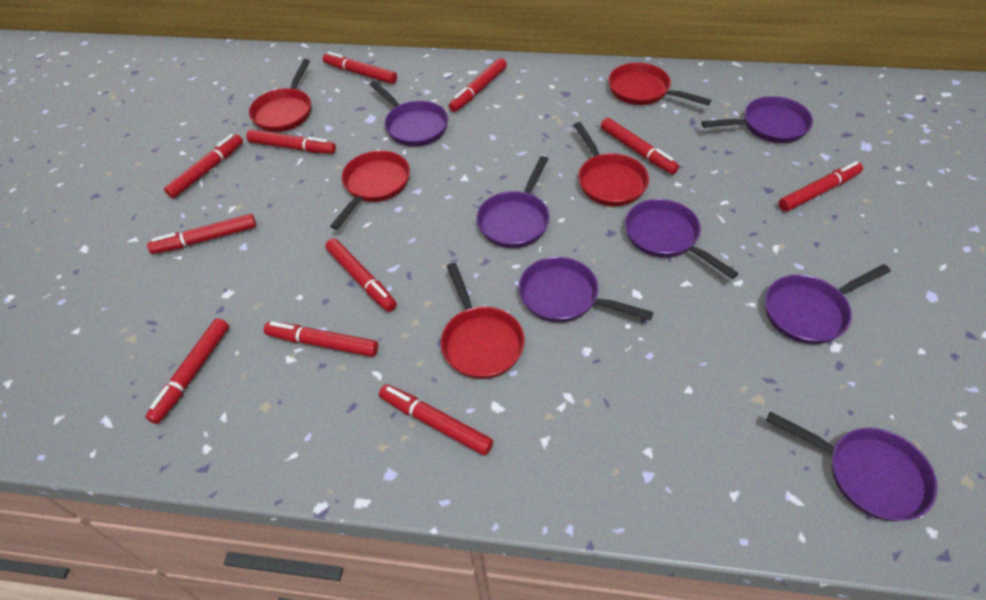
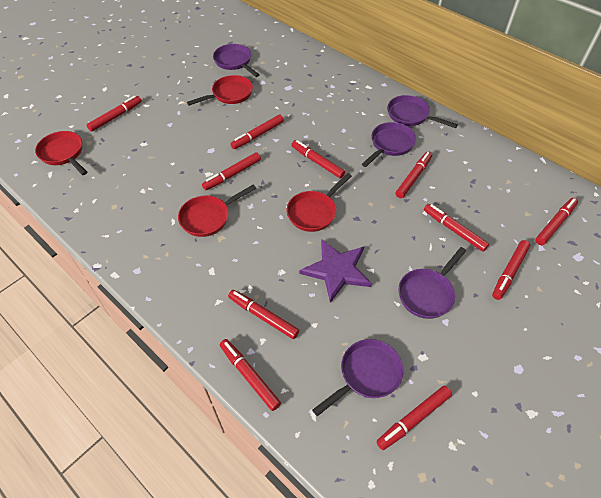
purple pan: 7 -> 5
purple star: 0 -> 1
red pan: 5 -> 4

